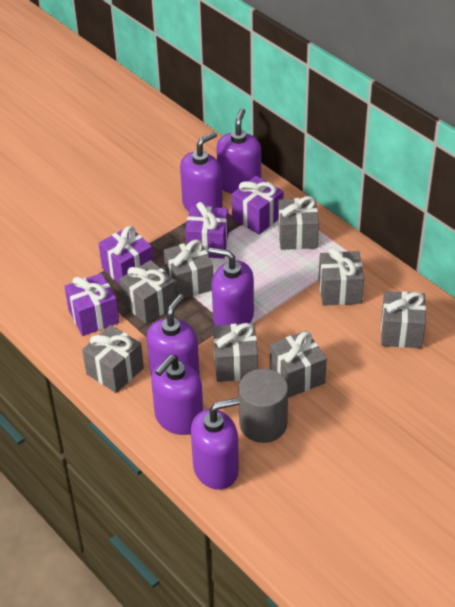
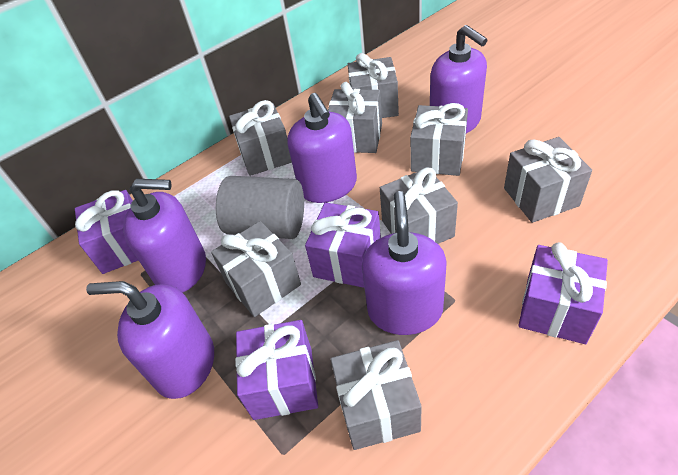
purple soap dispenser: 6 -> 5

